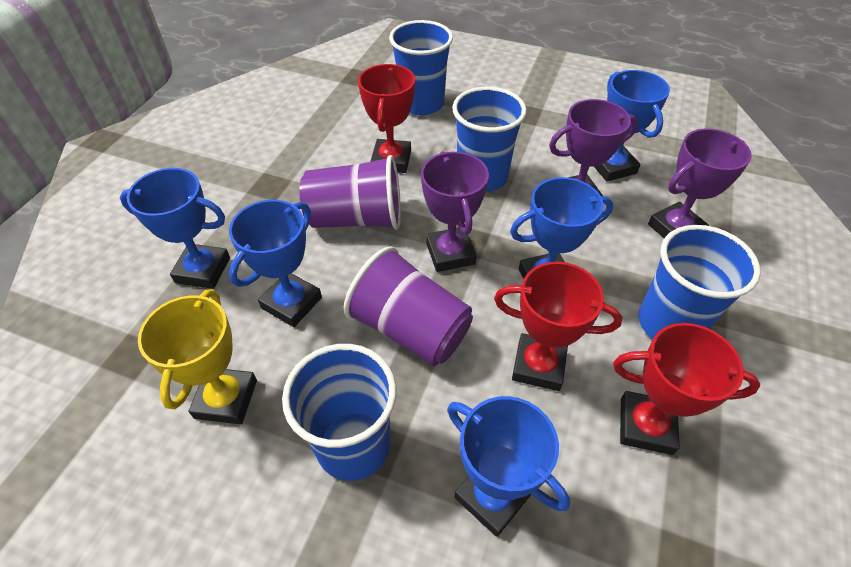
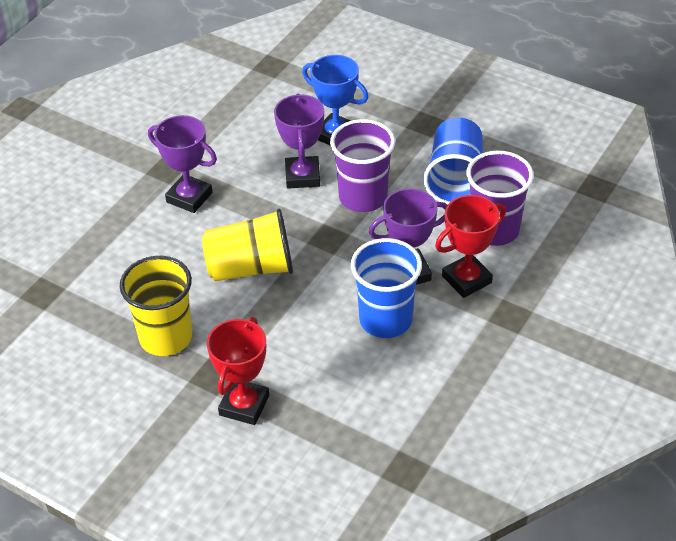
blue cup: 4 -> 2
blue trophy: 5 -> 1
red trophy: 3 -> 2
yellow cup: 0 -> 2
yellow trophy: 1 -> 0

